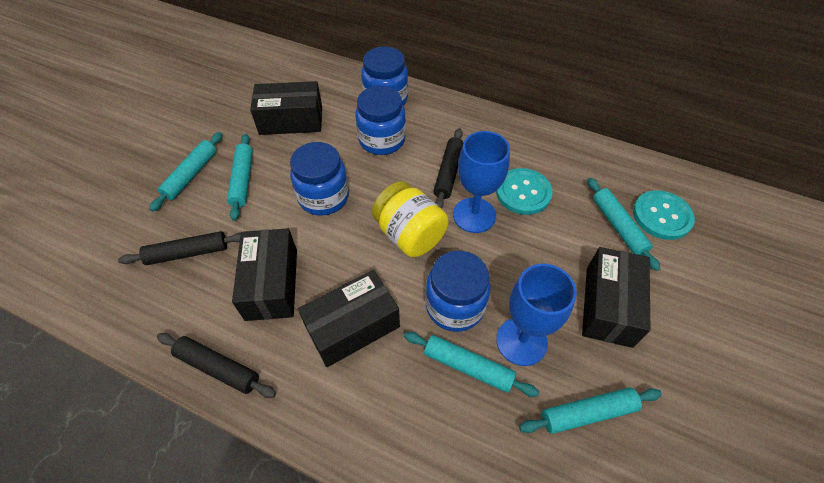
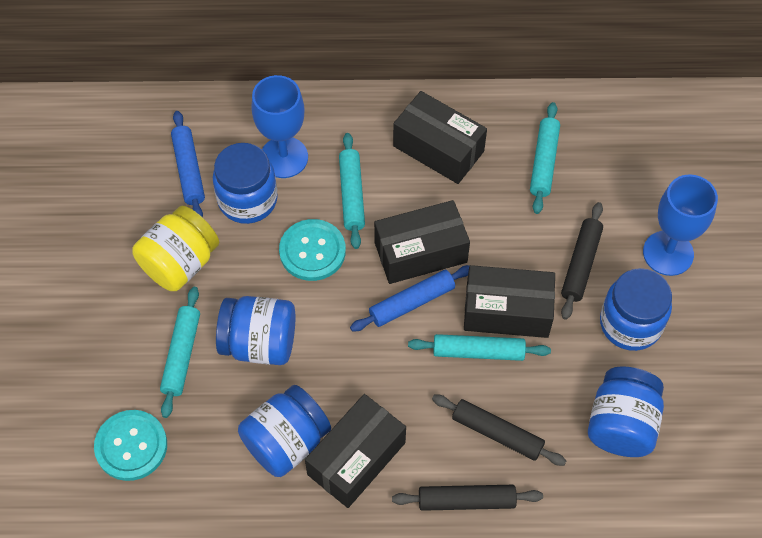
blue jar: 4 -> 5
blue rolling pin: 0 -> 2
turquoise rolling pin: 5 -> 4

